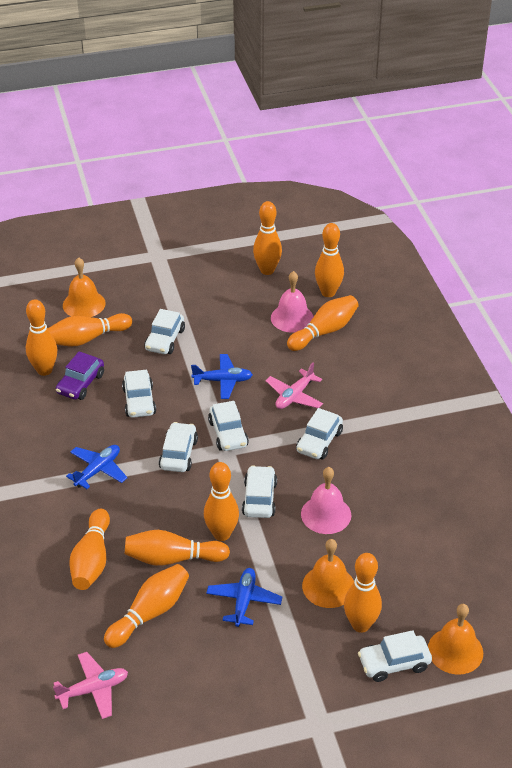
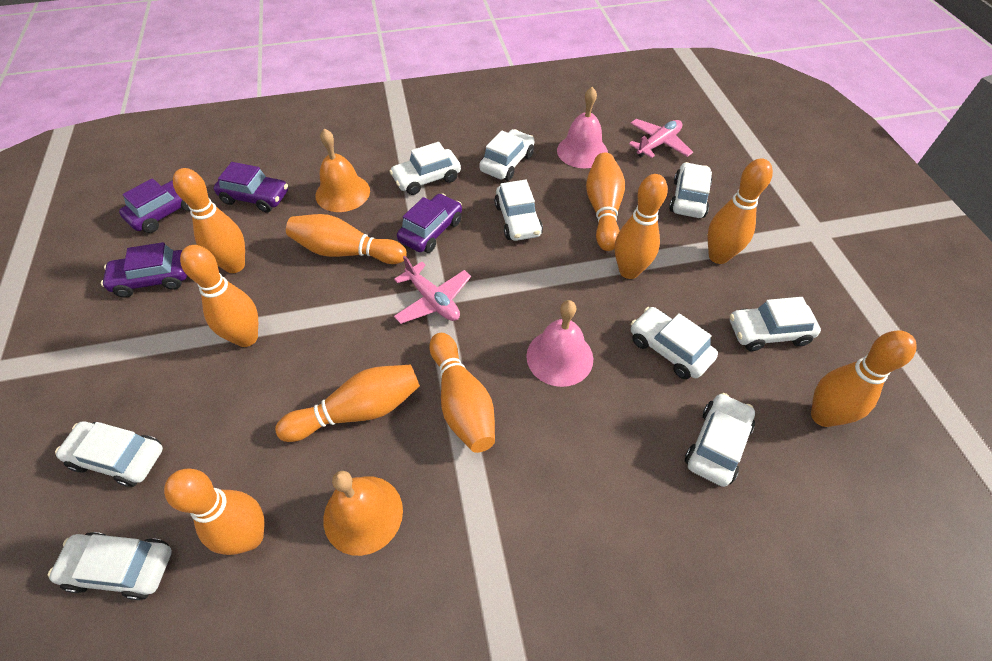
blue plane: 3 -> 0
orange bell: 3 -> 2
purple car: 1 -> 4
white car: 7 -> 9

